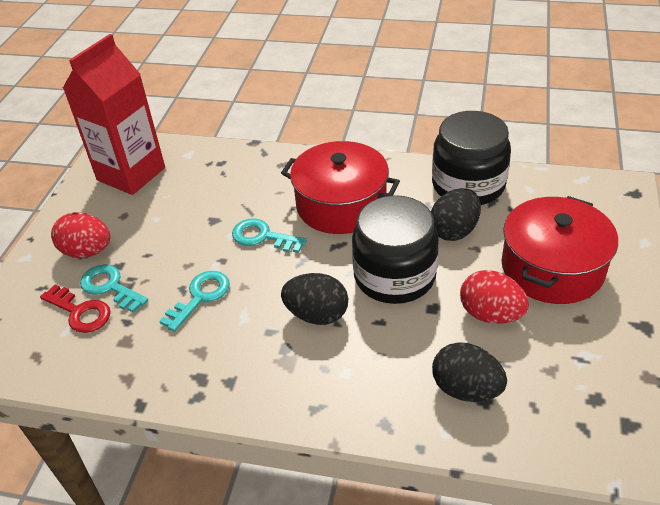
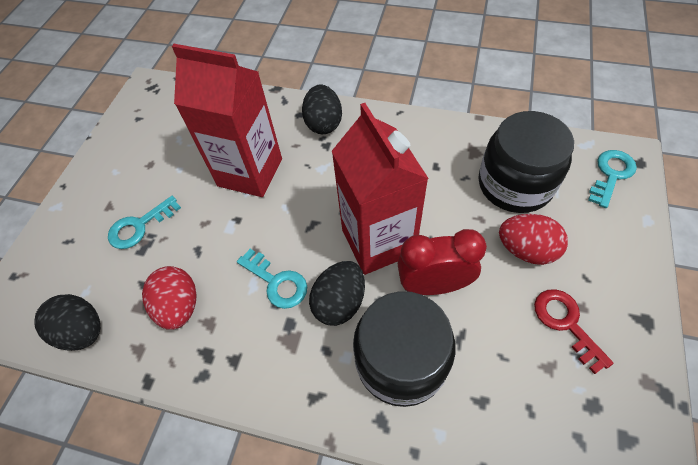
red carton: 1 -> 2
red clock: 0 -> 1
red pot: 2 -> 0

